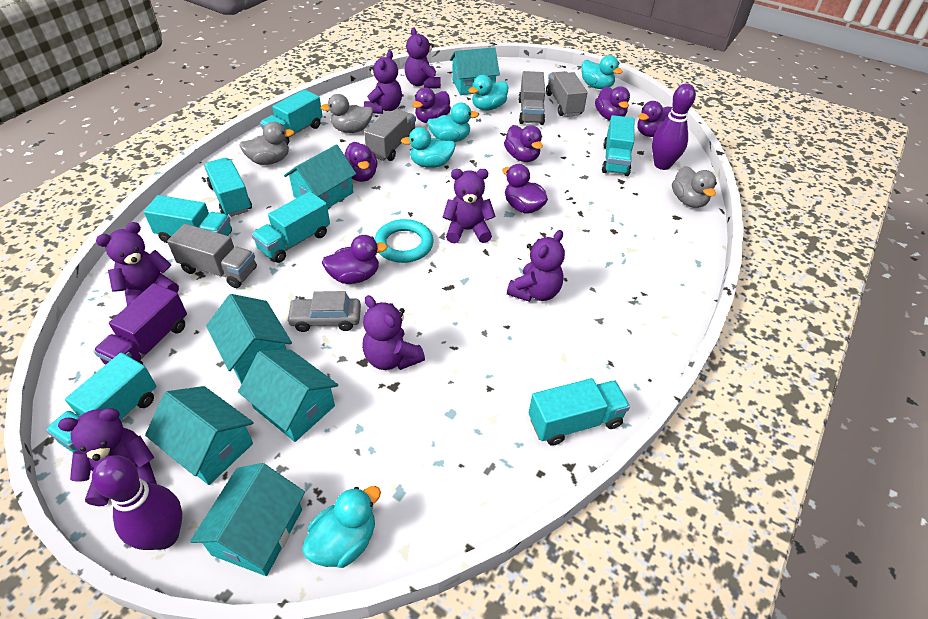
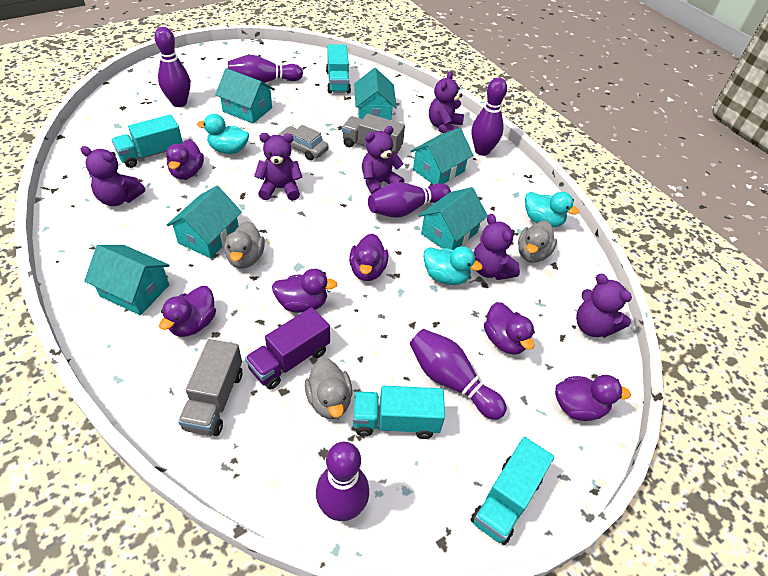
grey truck: 4 -> 2
purple bowling pin: 2 -> 6
purple duck: 7 -> 6
purple teddy bear: 7 -> 6
turquoise duck: 5 -> 3
turquoise ring: 1 -> 0
turquoise truck: 7 -> 4

